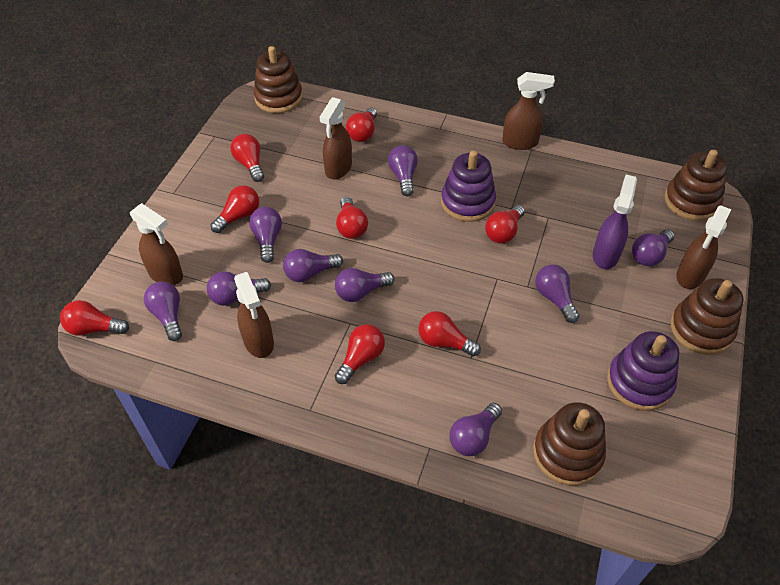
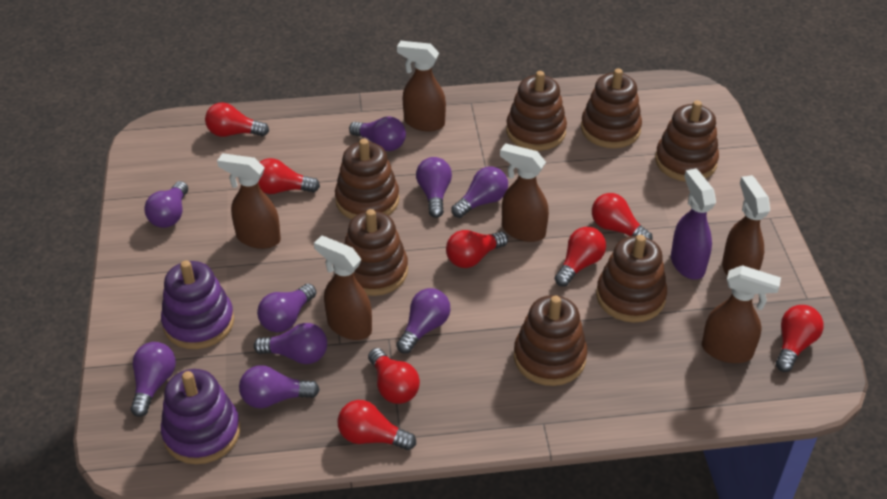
brown spray bottle: 5 -> 6
brown stacking toy: 4 -> 7

